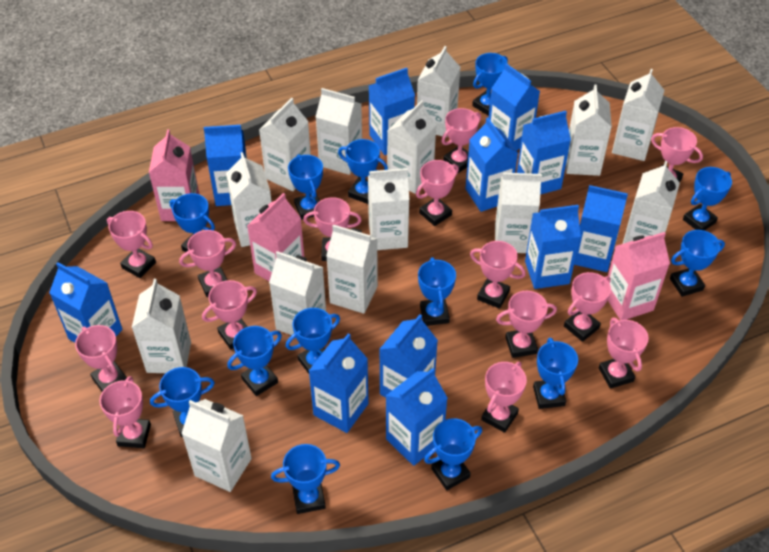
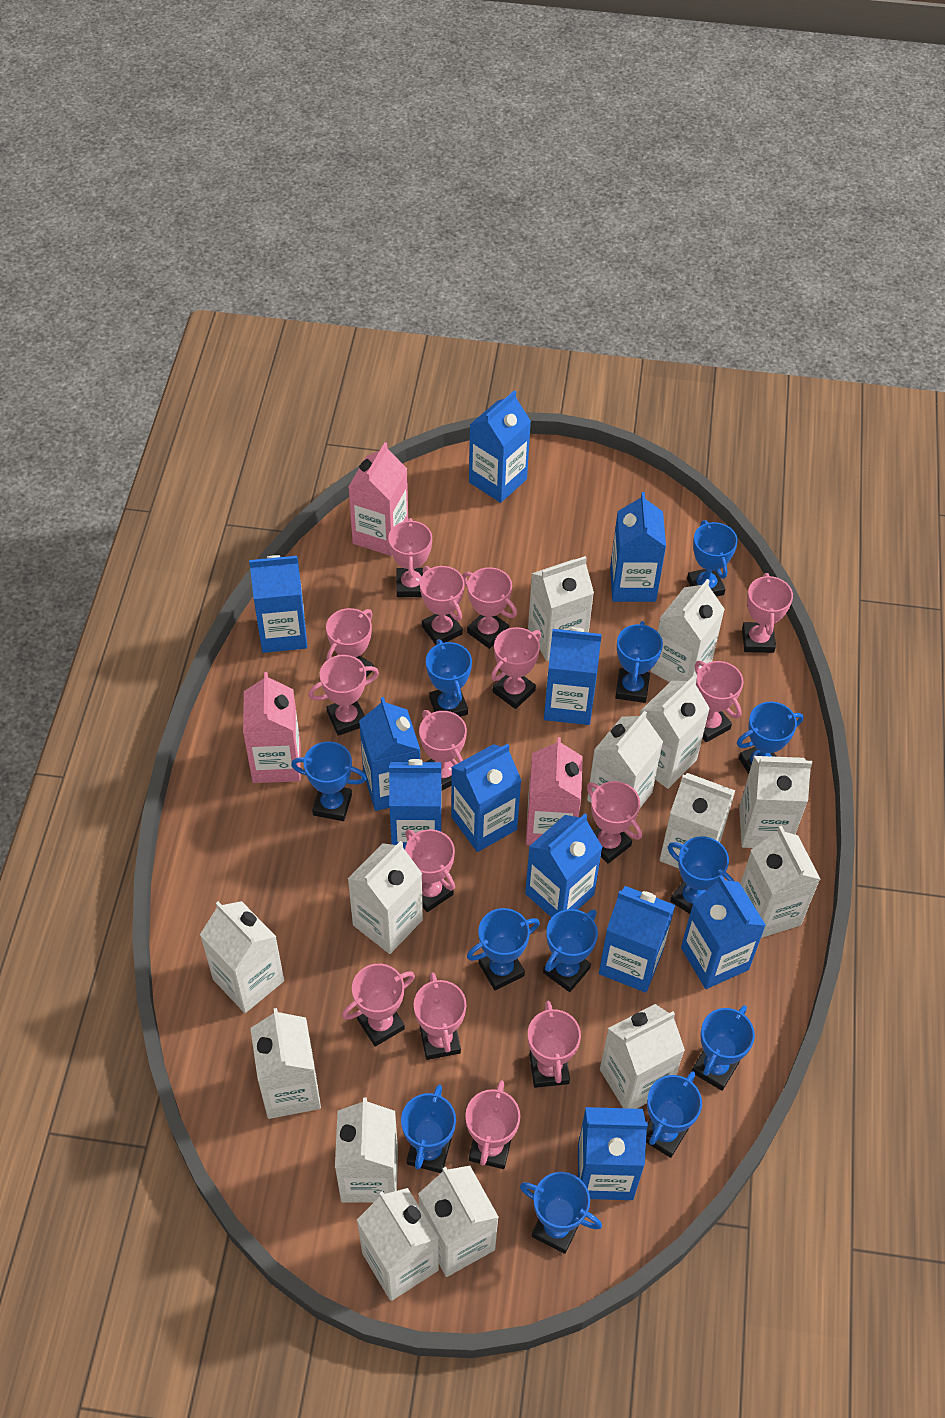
blue trophy: 13 -> 12
pink trophy: 14 -> 15

